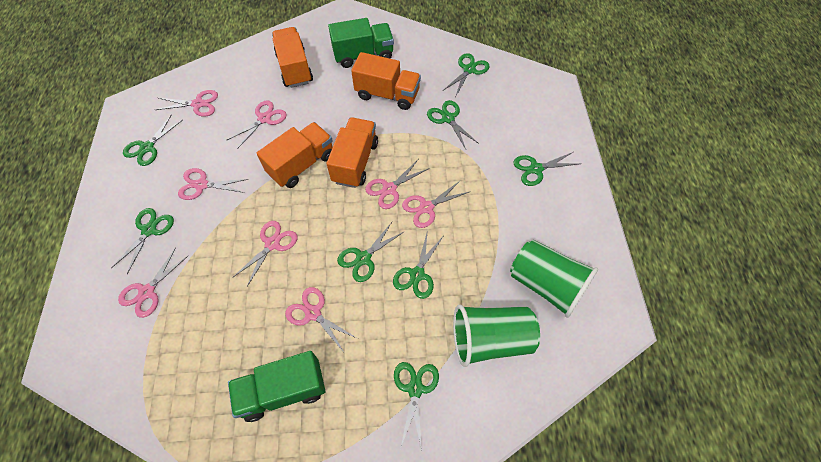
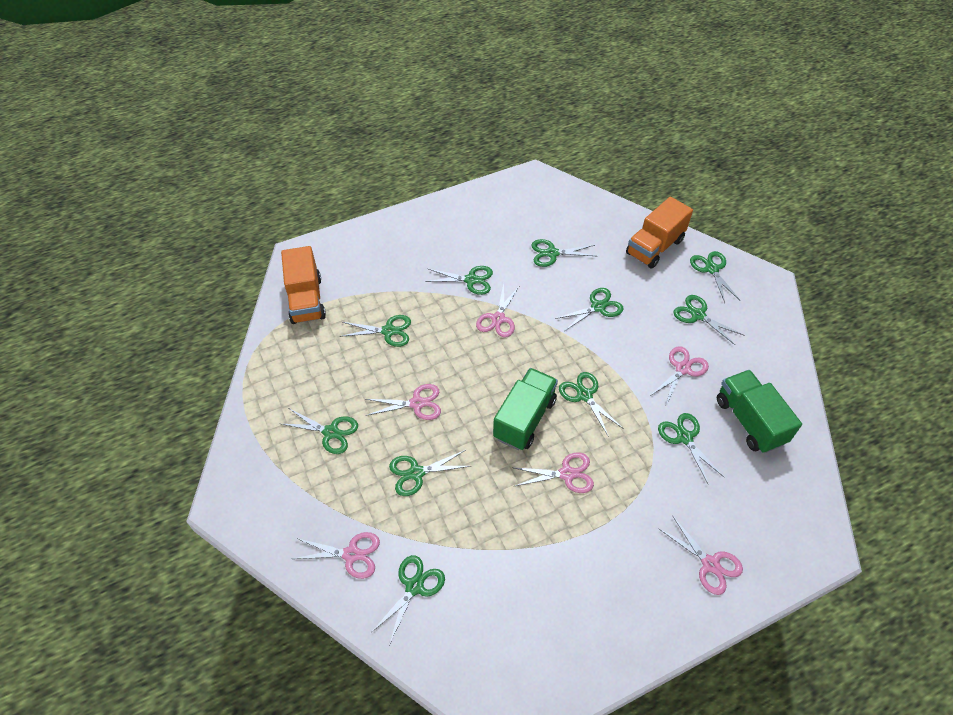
green cup: 2 -> 0
green scissors: 8 -> 11
orange truck: 4 -> 2
pink scissors: 8 -> 6

